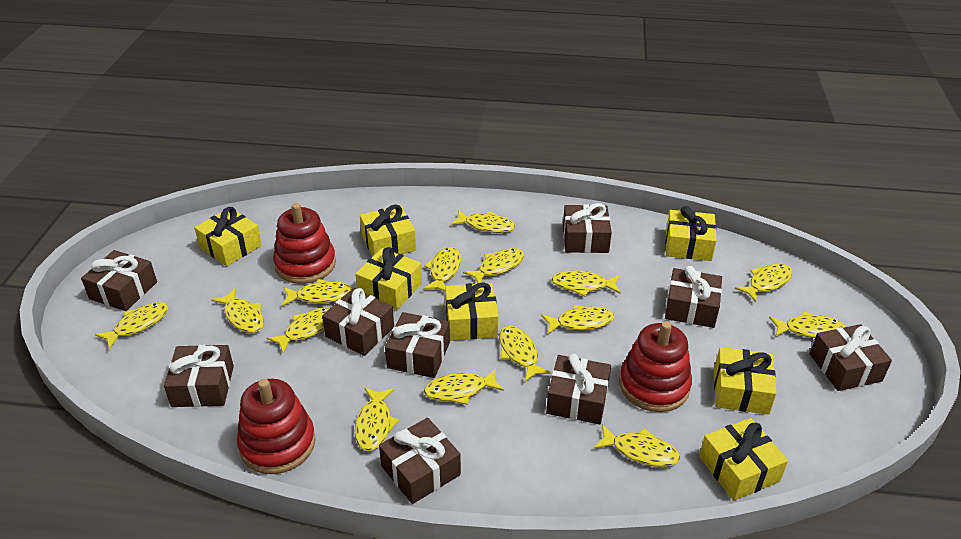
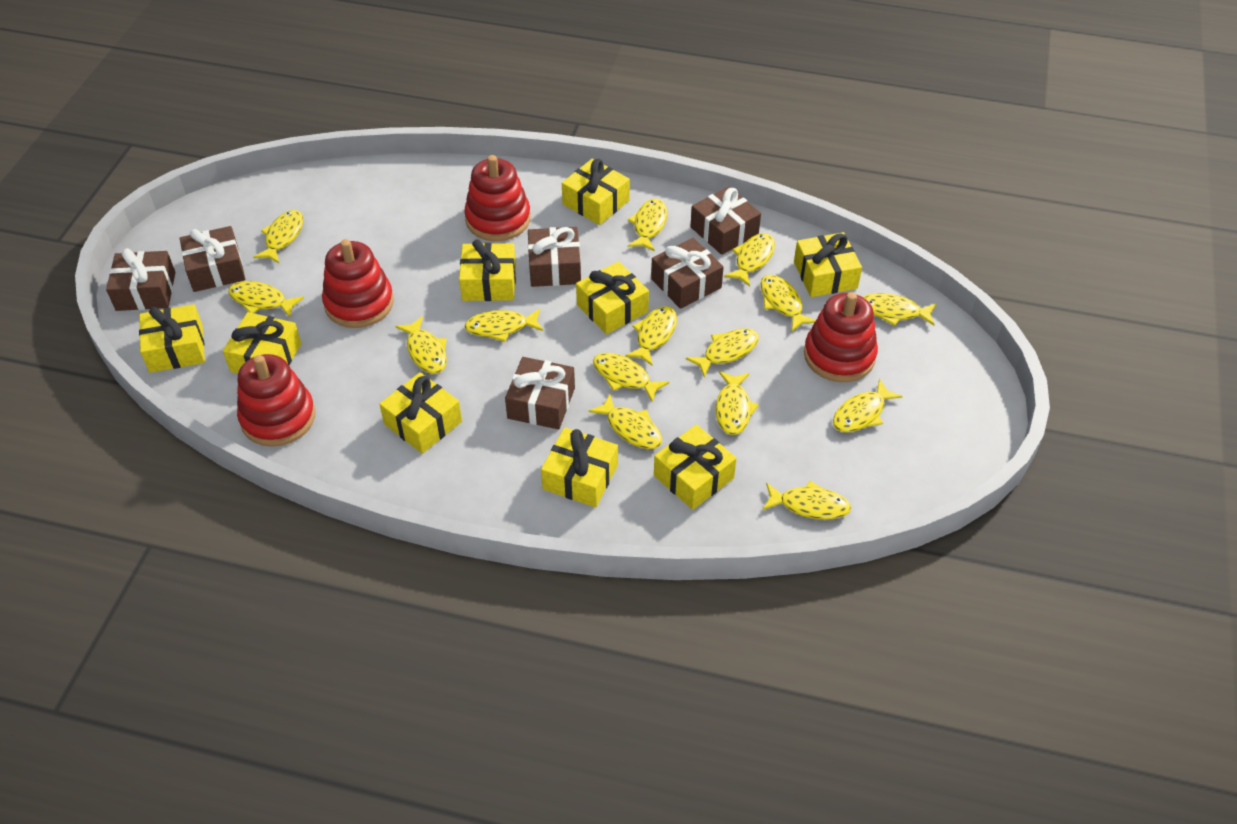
brown gift: 9 -> 6
red stacking toy: 3 -> 4
yellow gift: 7 -> 9

